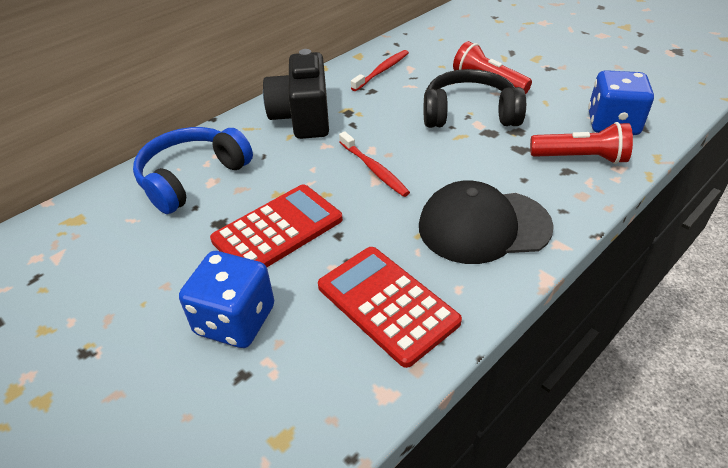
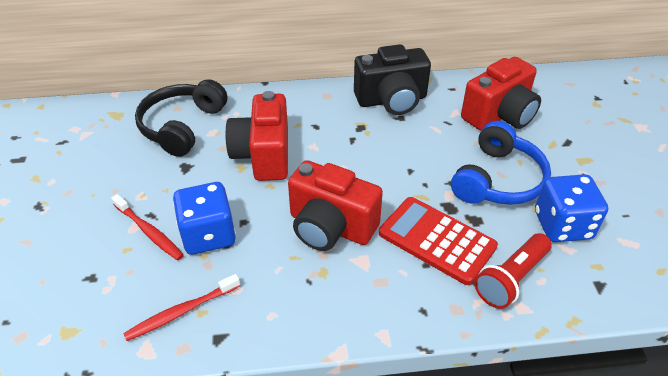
black cap: 1 -> 0
red calculator: 2 -> 1
red camera: 0 -> 3
red flashlight: 2 -> 1

